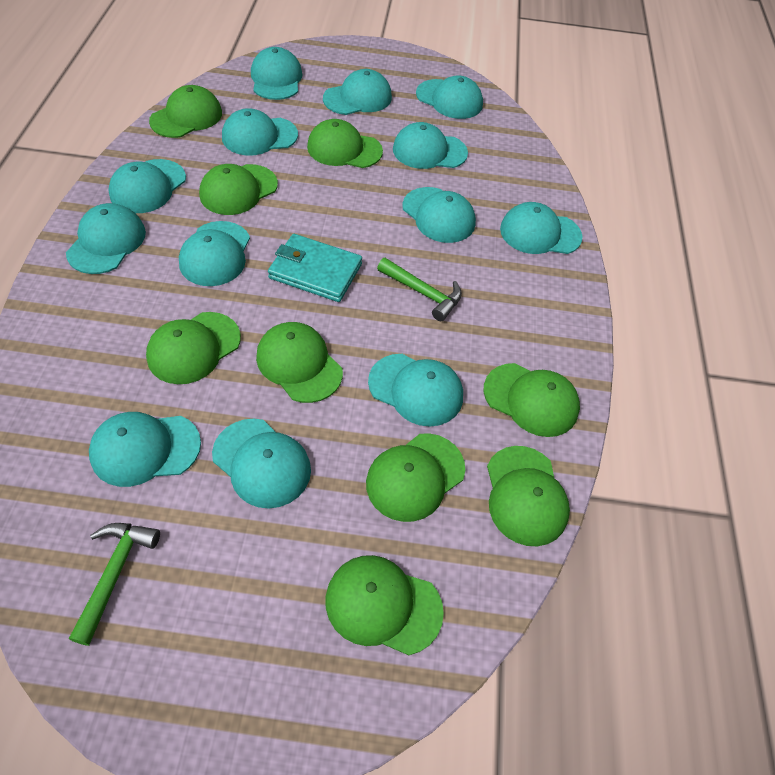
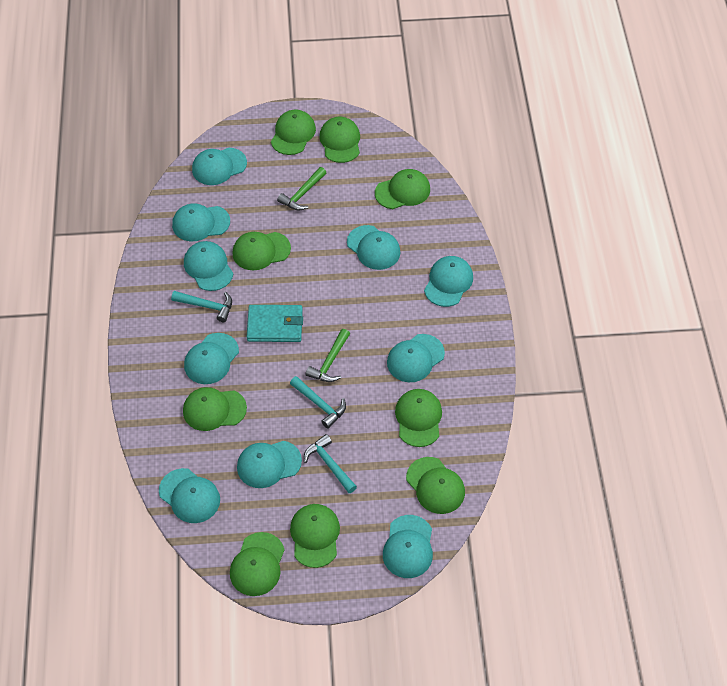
turquoise cap: 13 -> 10
turquoise hammer: 0 -> 3

